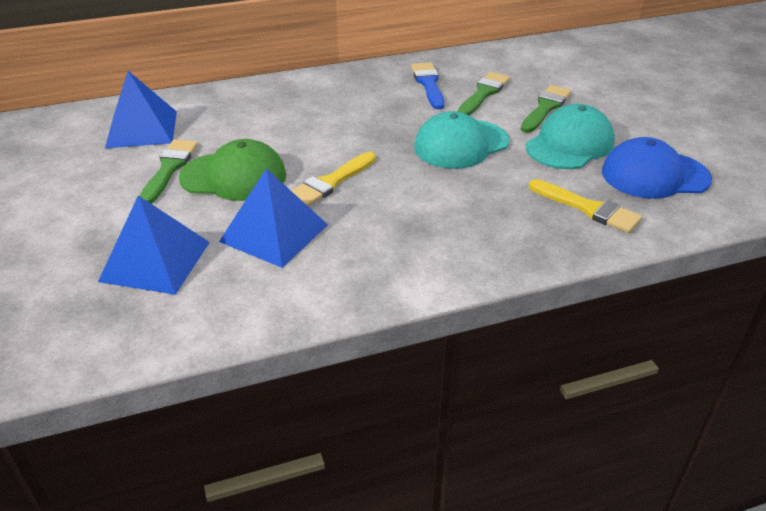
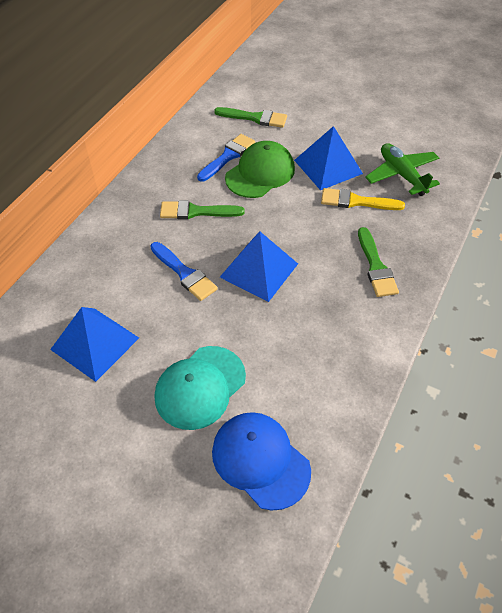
blue brush: 1 -> 2
green plane: 0 -> 1
turquoise cap: 2 -> 1
yellow brush: 2 -> 1

